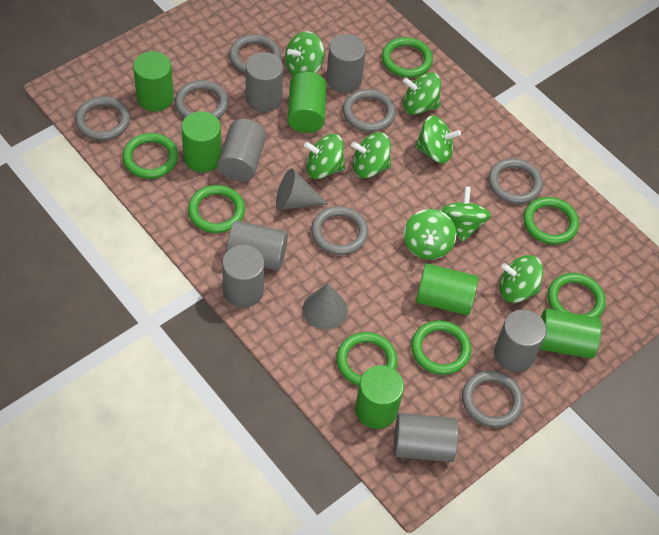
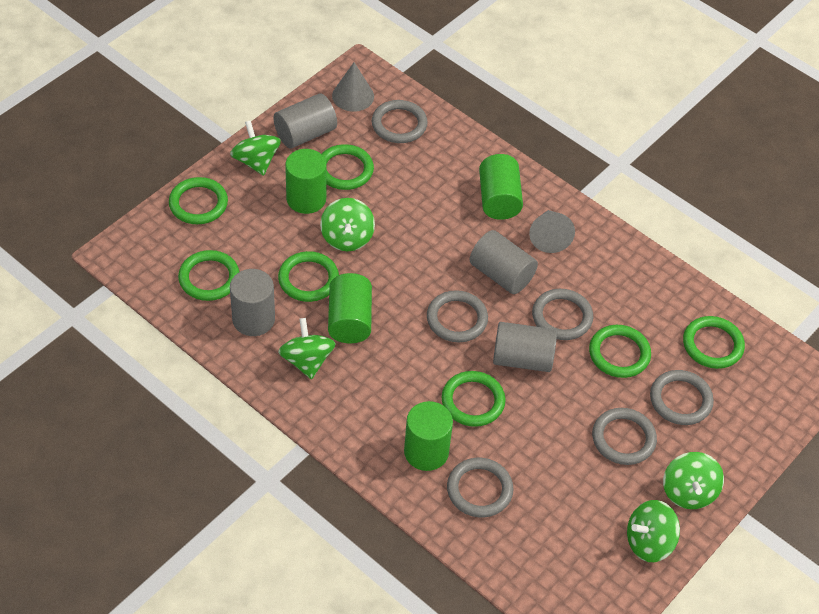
green cylinder: 6 -> 4
green spinning top: 8 -> 5
grey cylinder: 7 -> 4
grey ring: 7 -> 6

